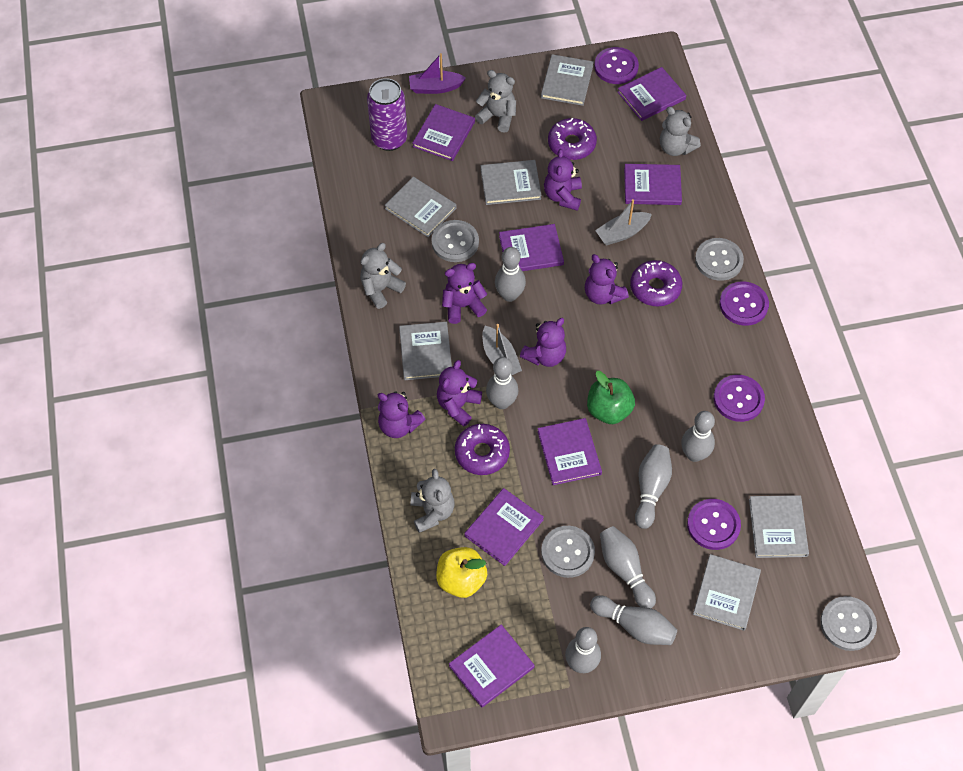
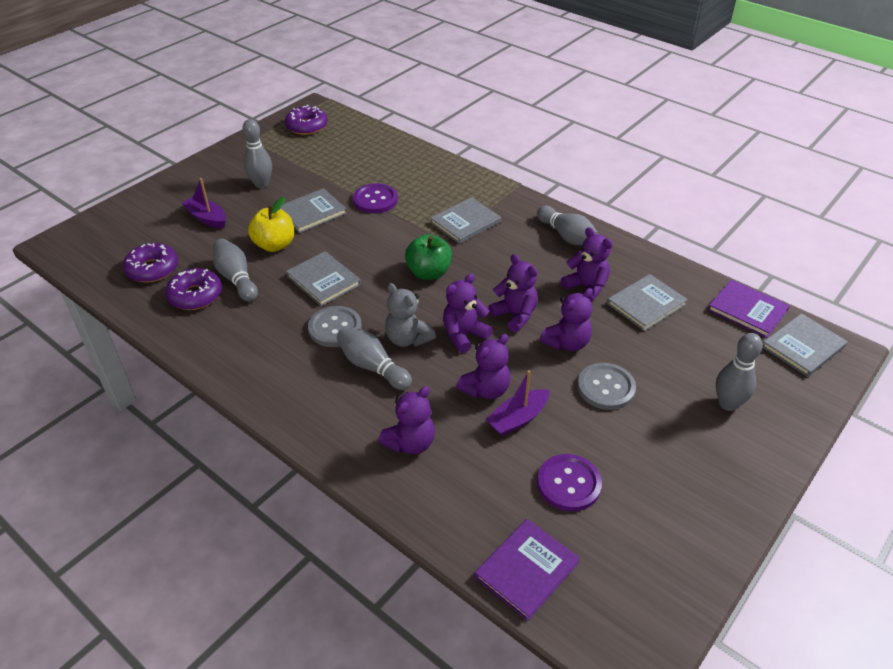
grey boat: 2 -> 0
grey book: 6 -> 5
grey bowling pin: 7 -> 5
grey button: 4 -> 2
grey teddy bear: 4 -> 1
purple boat: 1 -> 2
purple book: 7 -> 2
purple button: 4 -> 2
purple can: 1 -> 0

